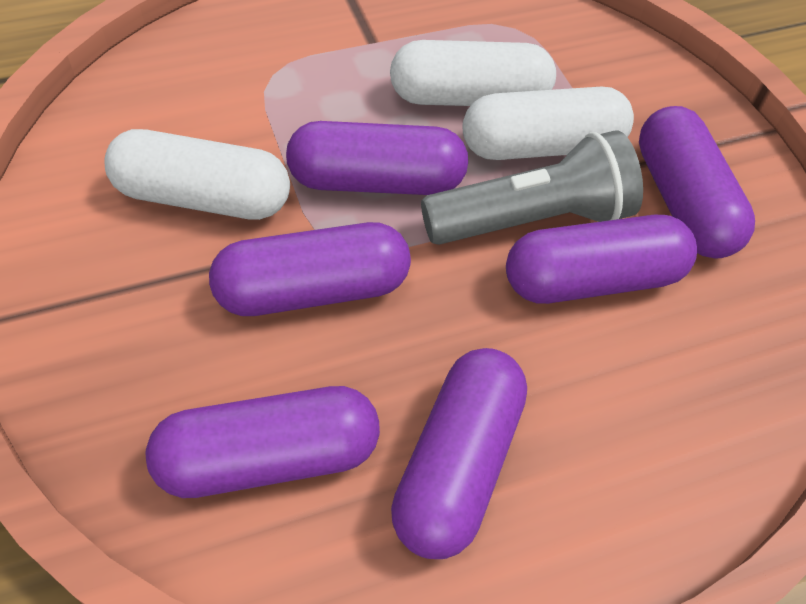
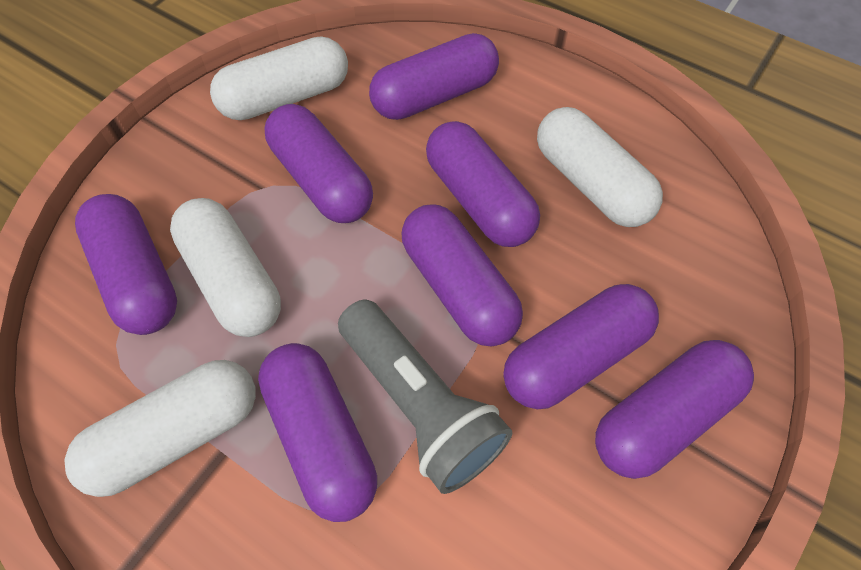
purple capsule: 6 -> 8
white capsule: 3 -> 4

